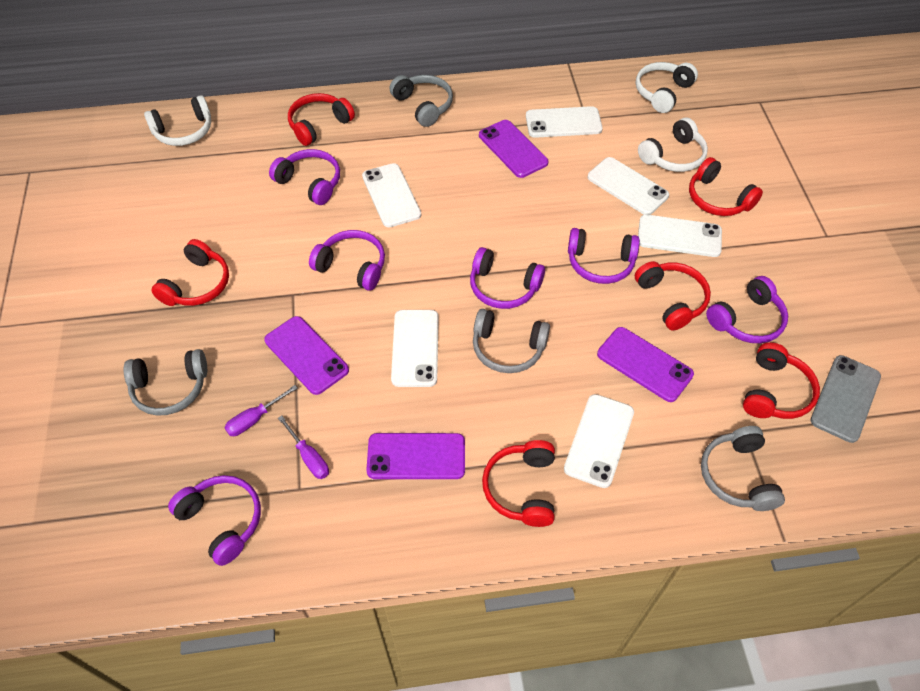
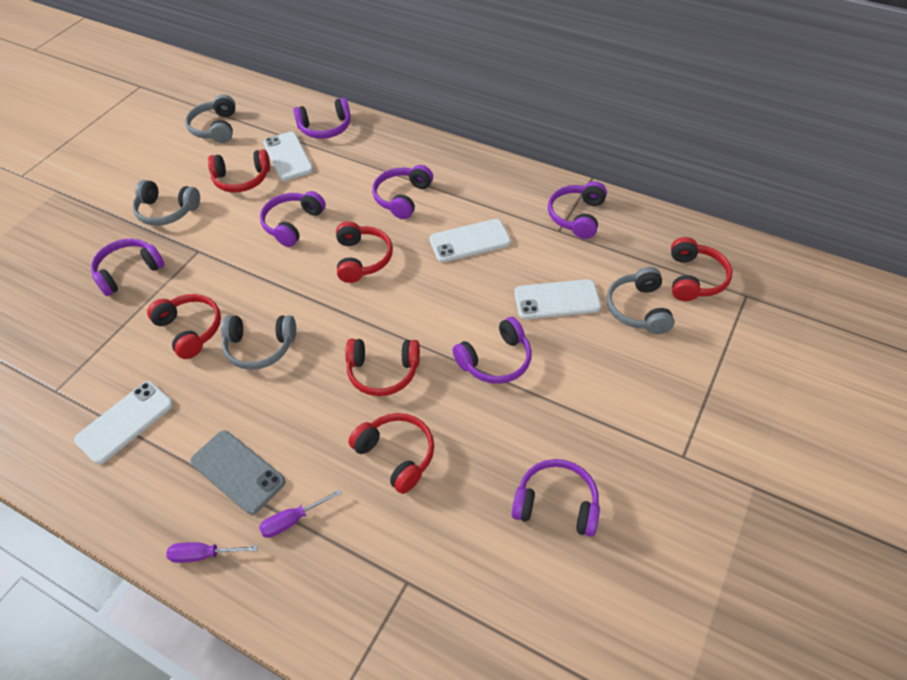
purple headphones: 6 -> 7
purple phone: 4 -> 0
white headphones: 3 -> 0
white phone: 6 -> 4

